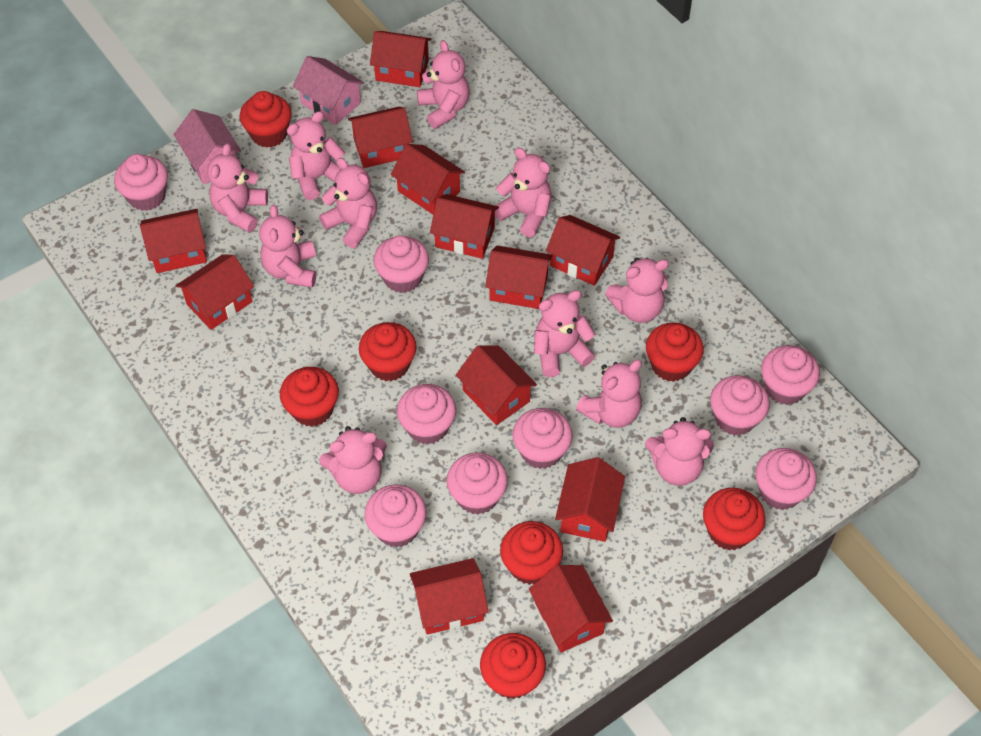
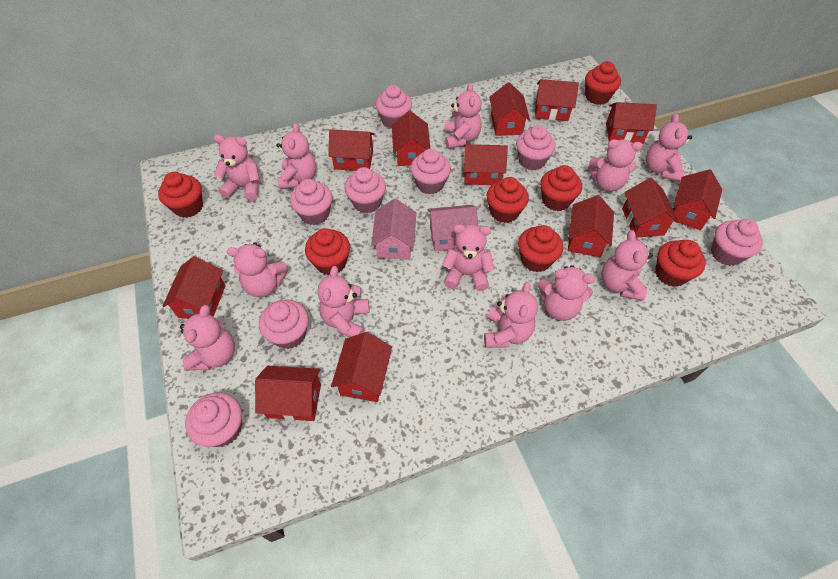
pink cupcake: 9 -> 8
pink teddy bear: 11 -> 12

